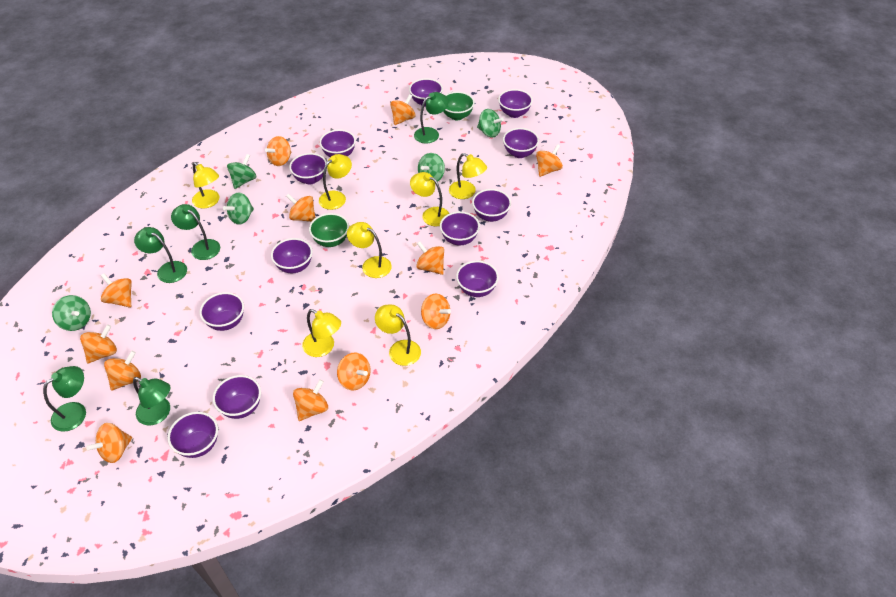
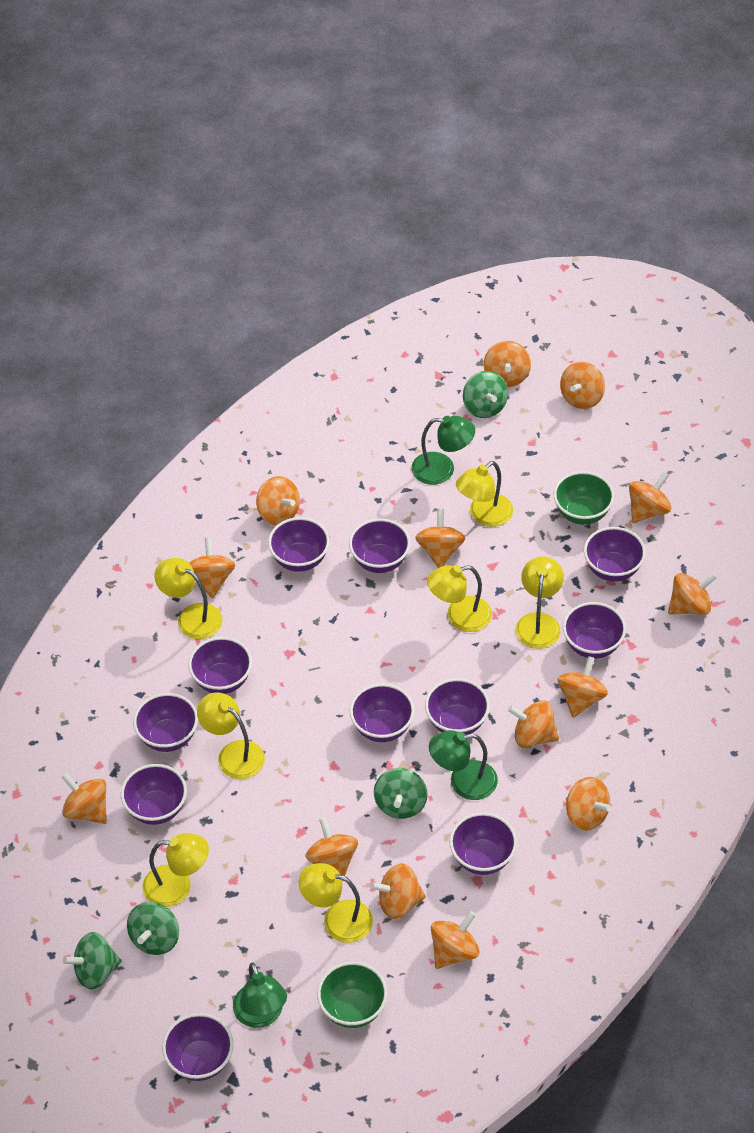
green lamp: 5 -> 3
green spinning top: 5 -> 4
orange spinning top: 12 -> 14
purple bowl: 12 -> 11

